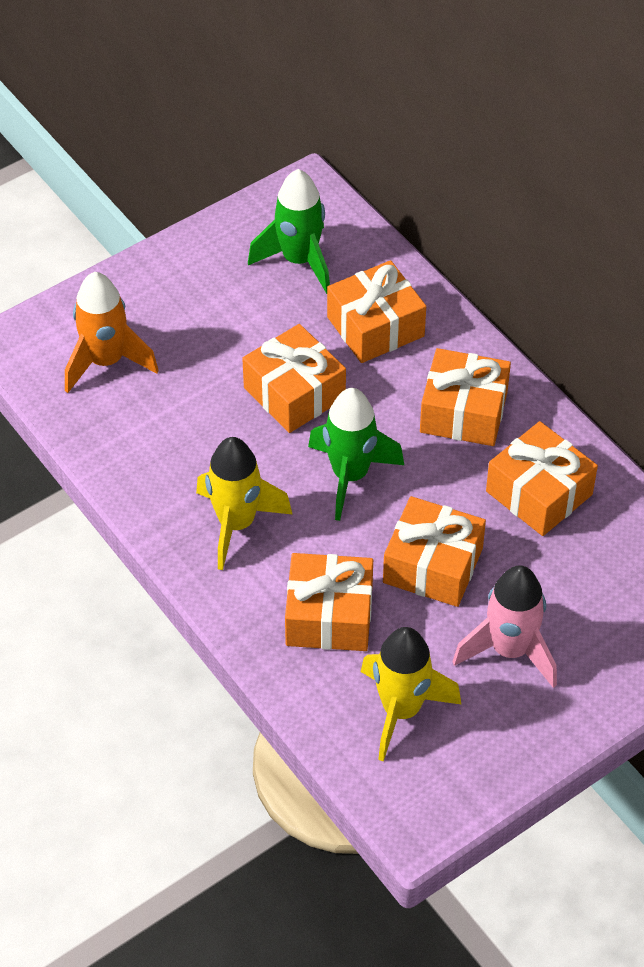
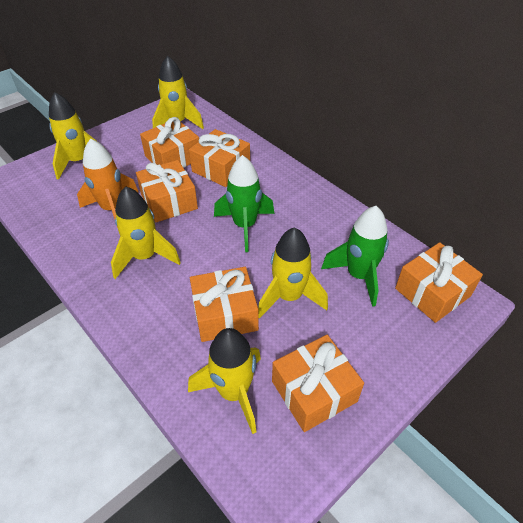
pink rocket: 1 -> 0
yellow rocket: 2 -> 5

